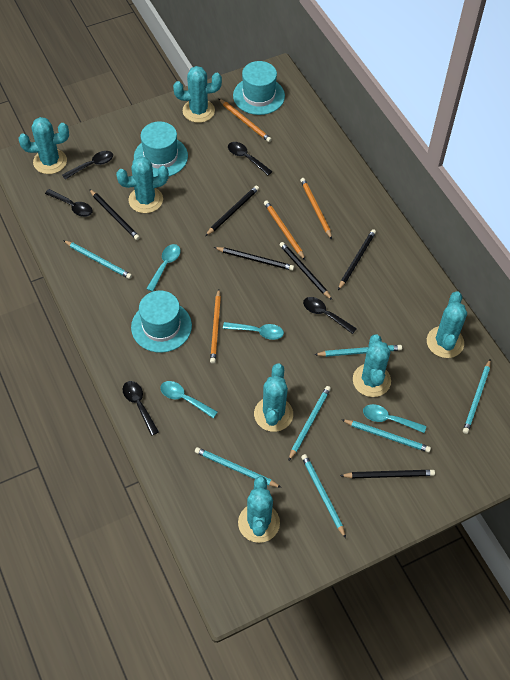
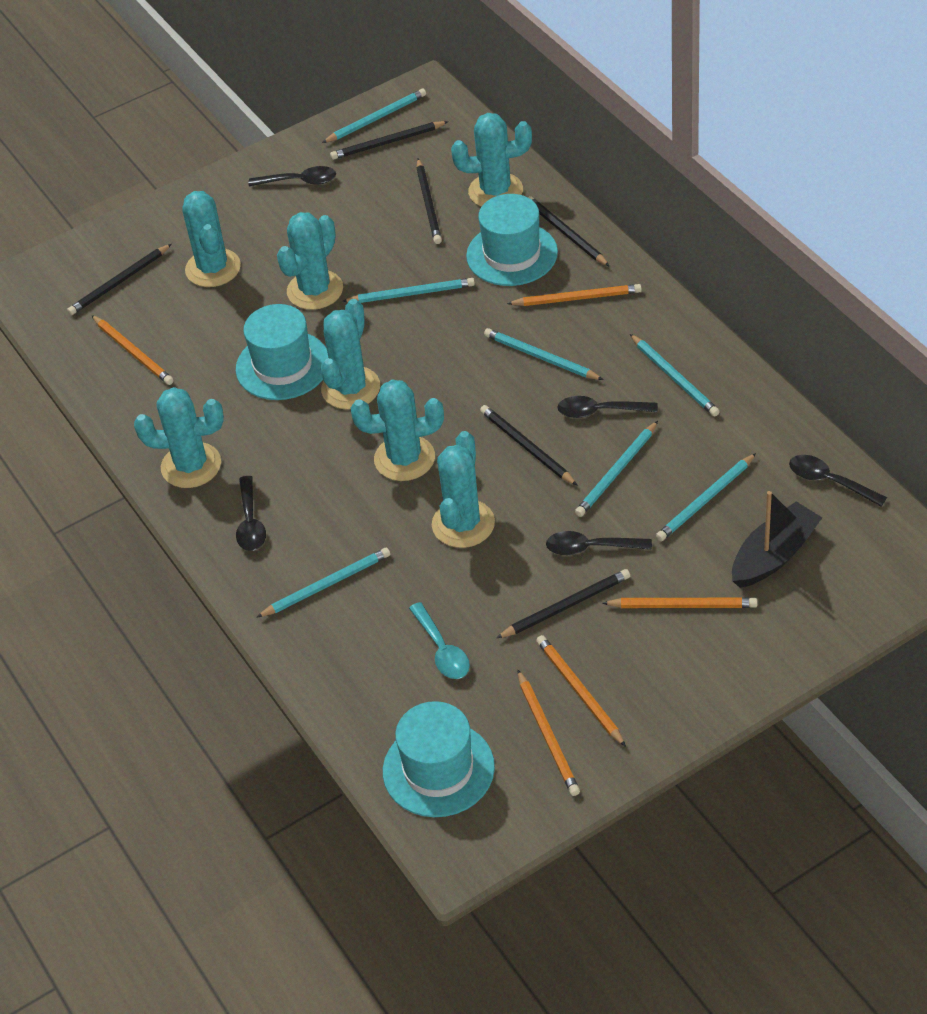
black boat: 0 -> 1
orange pencil: 4 -> 5
turquoise spoon: 4 -> 1

